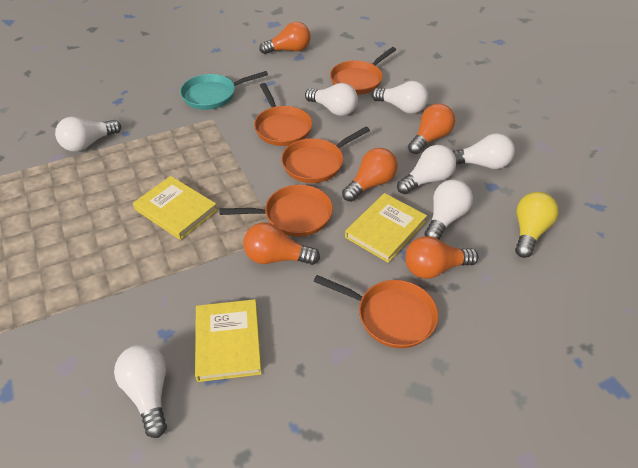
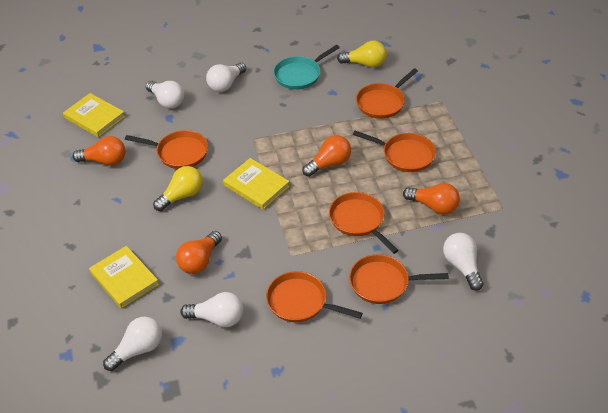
orange light bulb: 5 -> 4
orange pan: 5 -> 6
white light bulb: 7 -> 5
yellow light bulb: 1 -> 2

